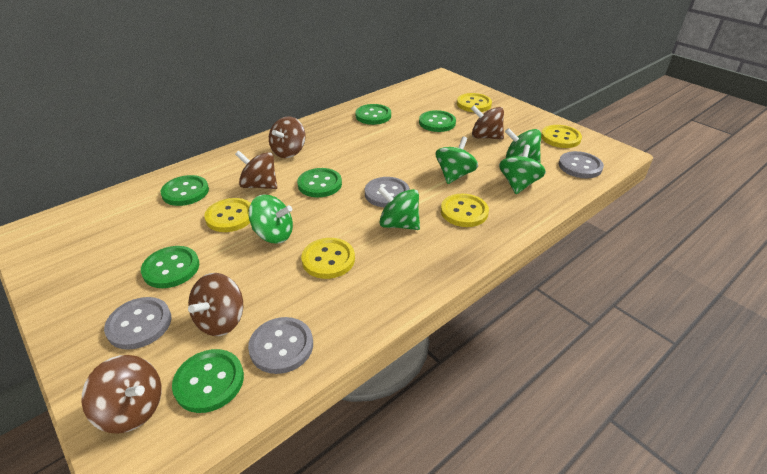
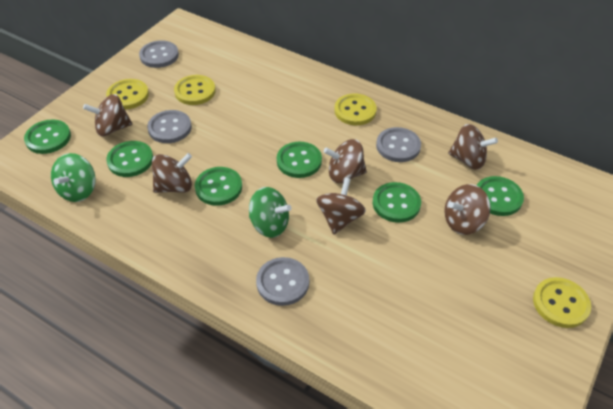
brown spinning top: 5 -> 6
green spinning top: 5 -> 2
yellow button: 5 -> 4

